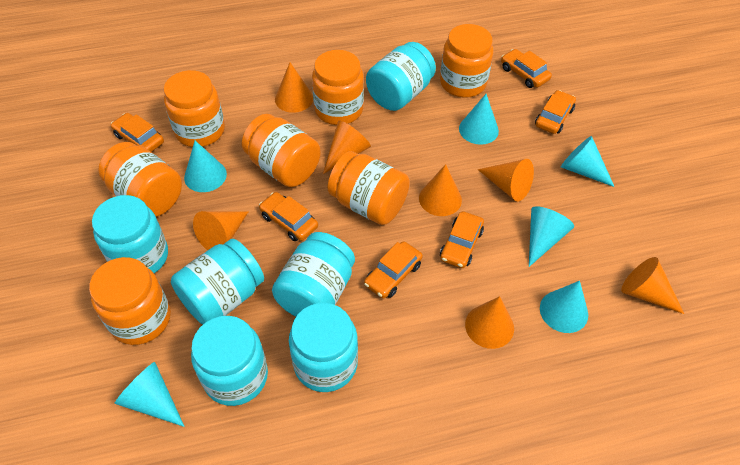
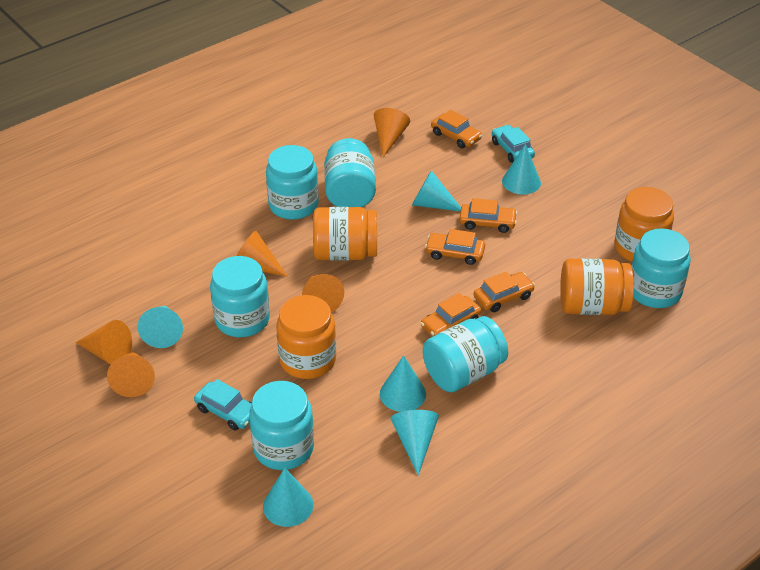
orange car: 6 -> 5
orange cone: 7 -> 5
orange jar: 7 -> 4
turquoise car: 0 -> 2

